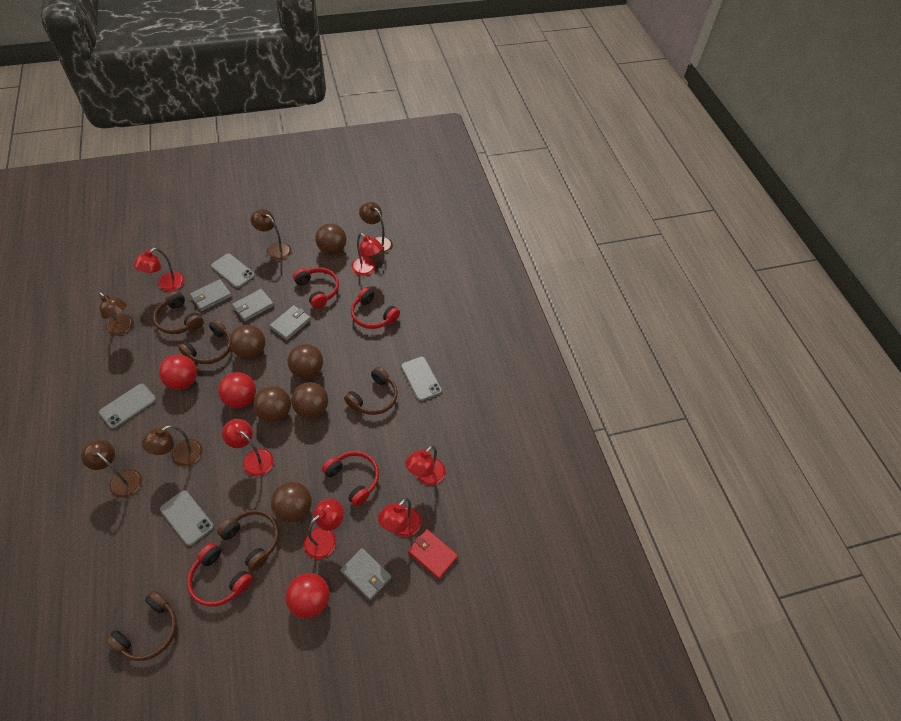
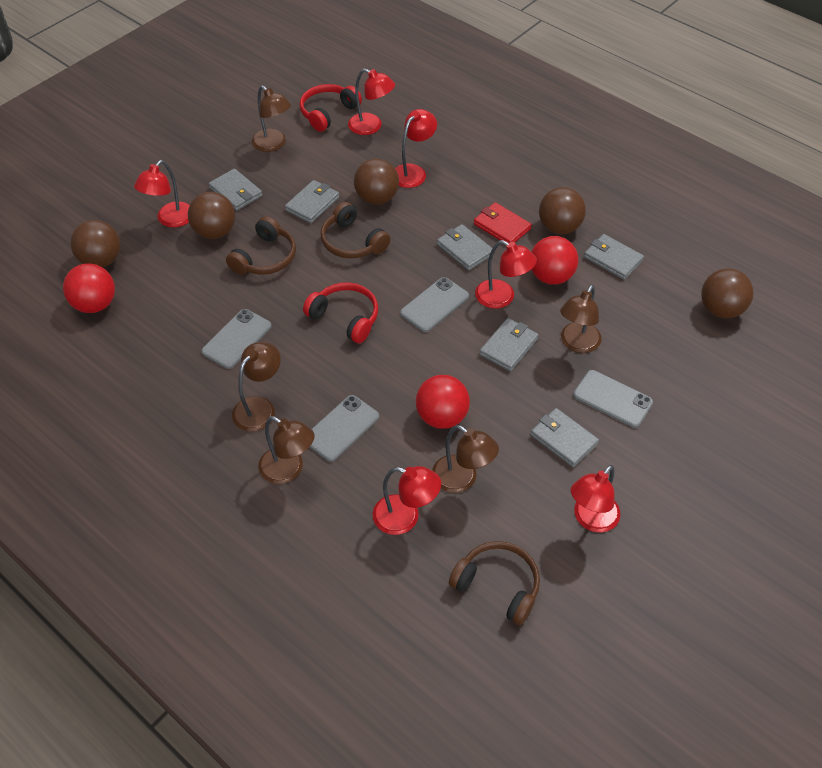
brown ball: 6 -> 5
brown headphones: 5 -> 3
grey wallet: 4 -> 6
red headphones: 4 -> 2

